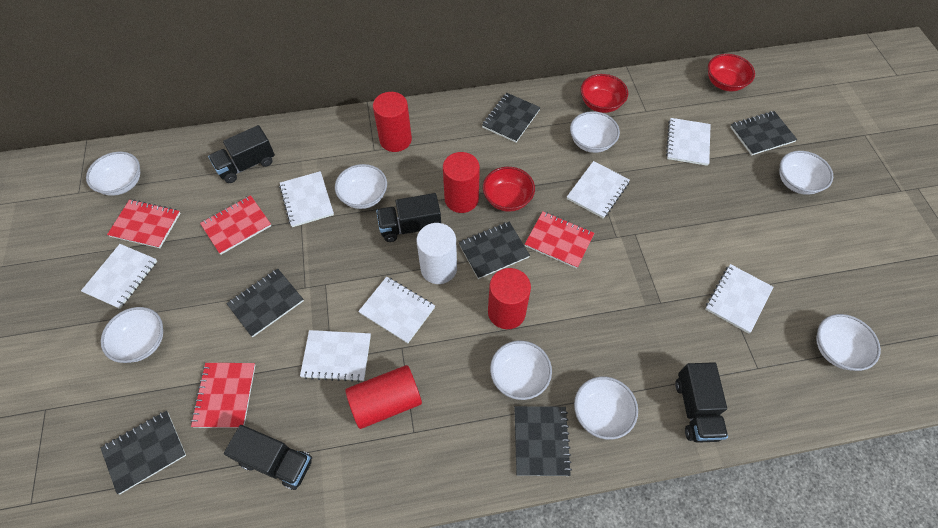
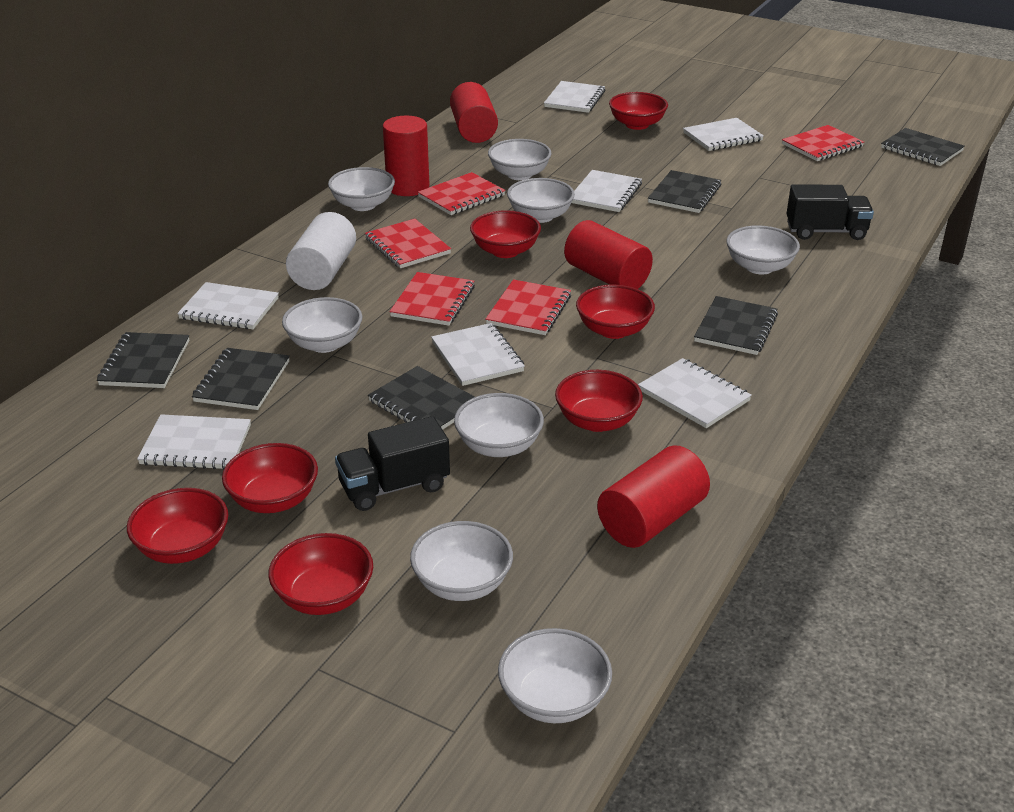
black truck: 4 -> 2
red bowl: 3 -> 7
red notebook: 4 -> 5

